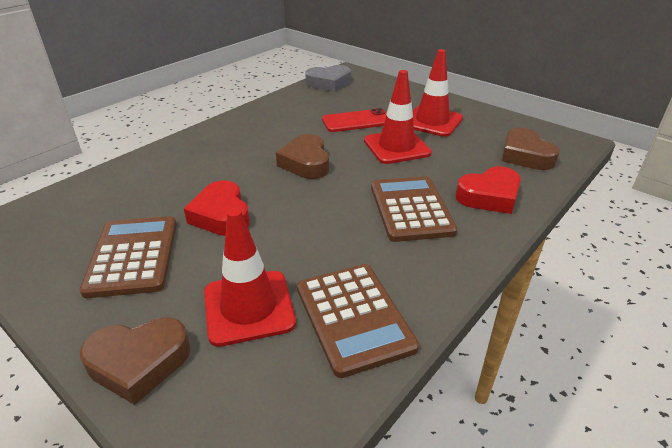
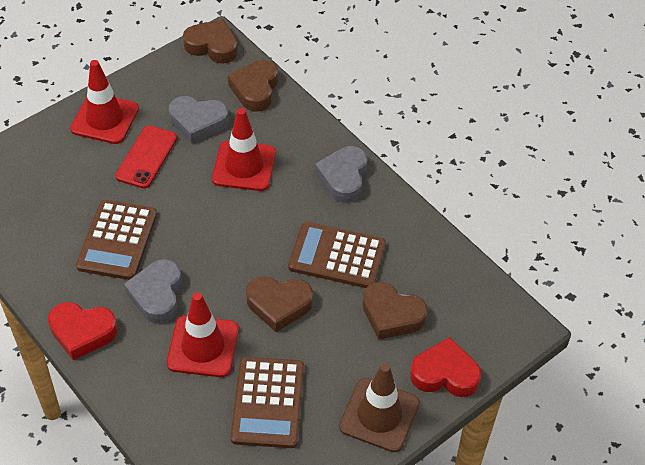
brown heart: 3 -> 4
brown traffic cone: 0 -> 1
grey heart: 1 -> 3

